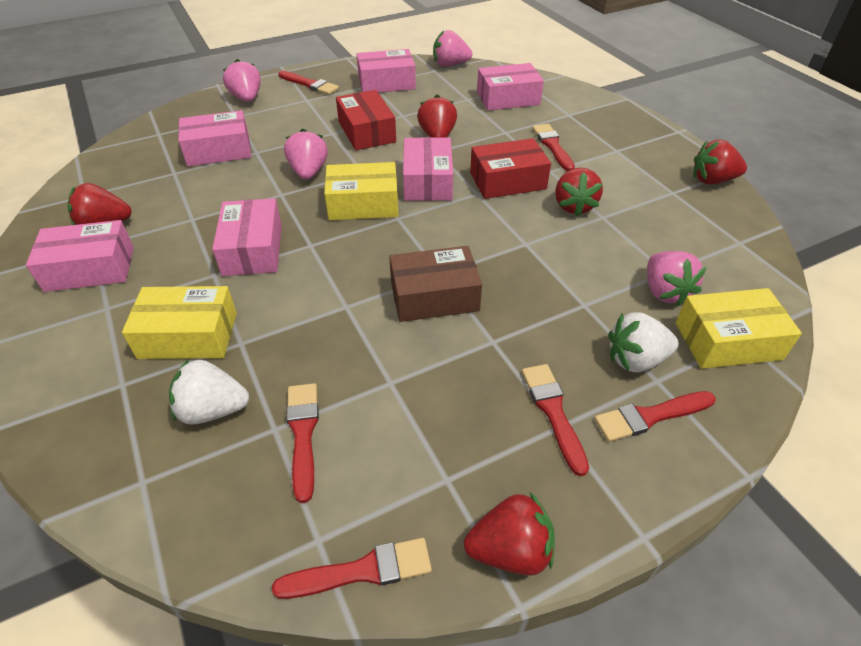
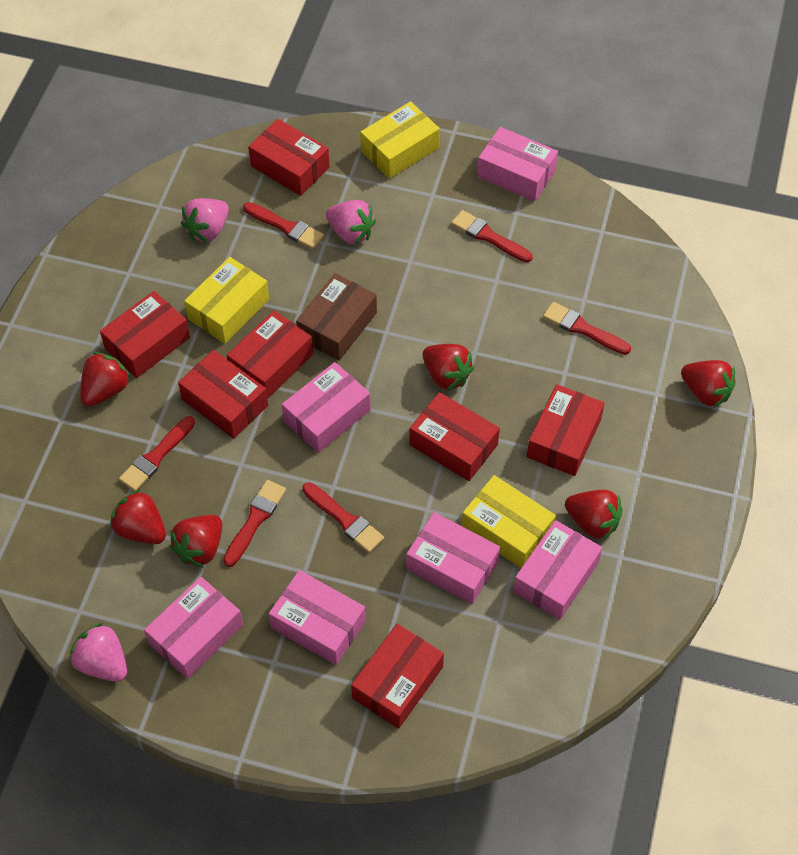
pink strawberry: 4 -> 3
red box: 2 -> 7
red strawberry: 5 -> 6
white strawberry: 2 -> 0

